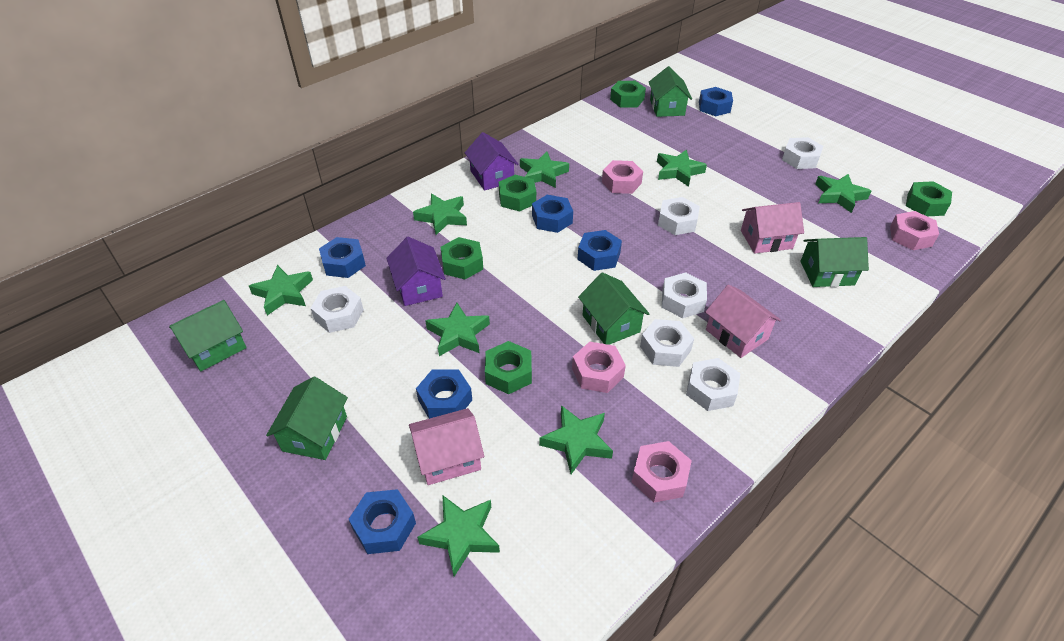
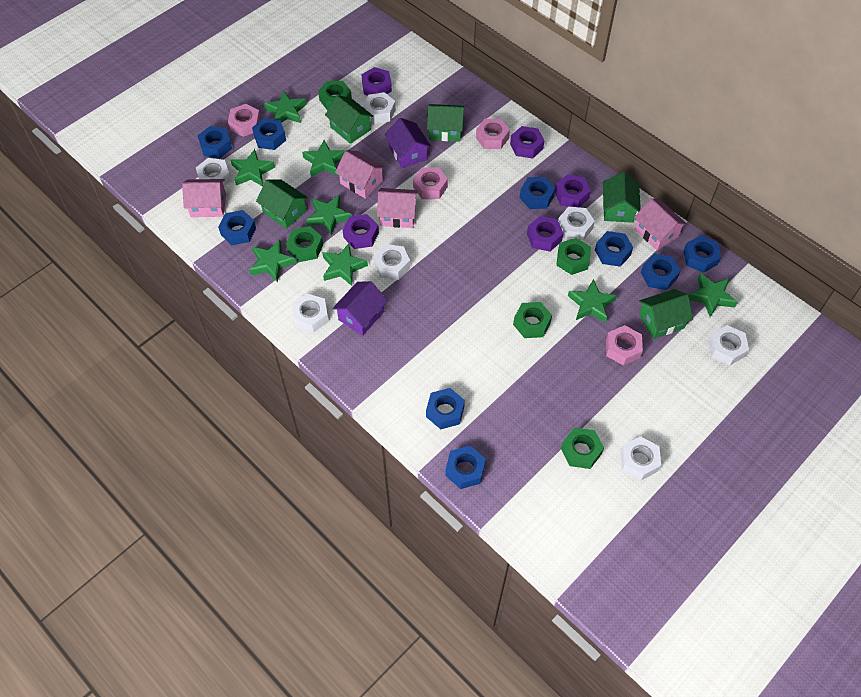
blue nut: 6 -> 9
pink house: 3 -> 4
purple nut: 0 -> 5
white nut: 6 -> 7

